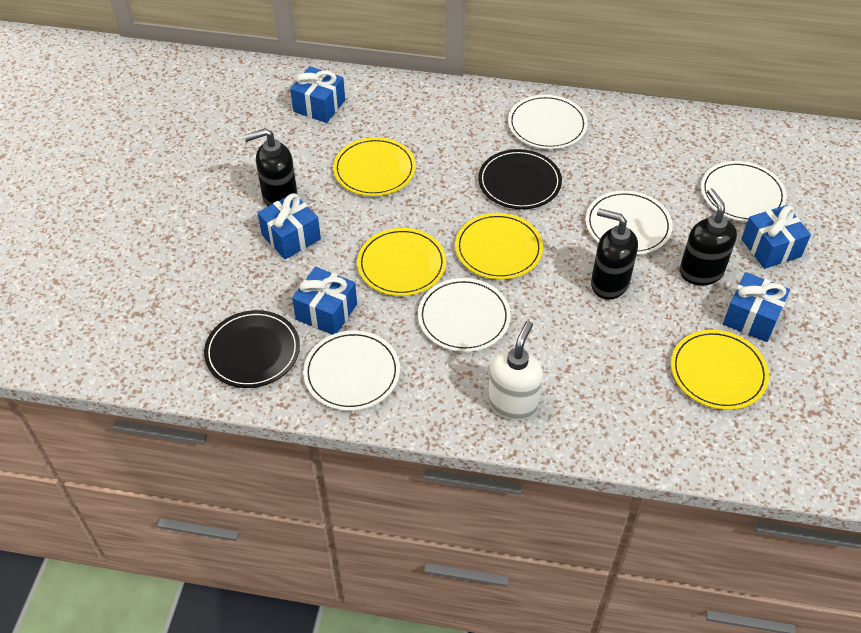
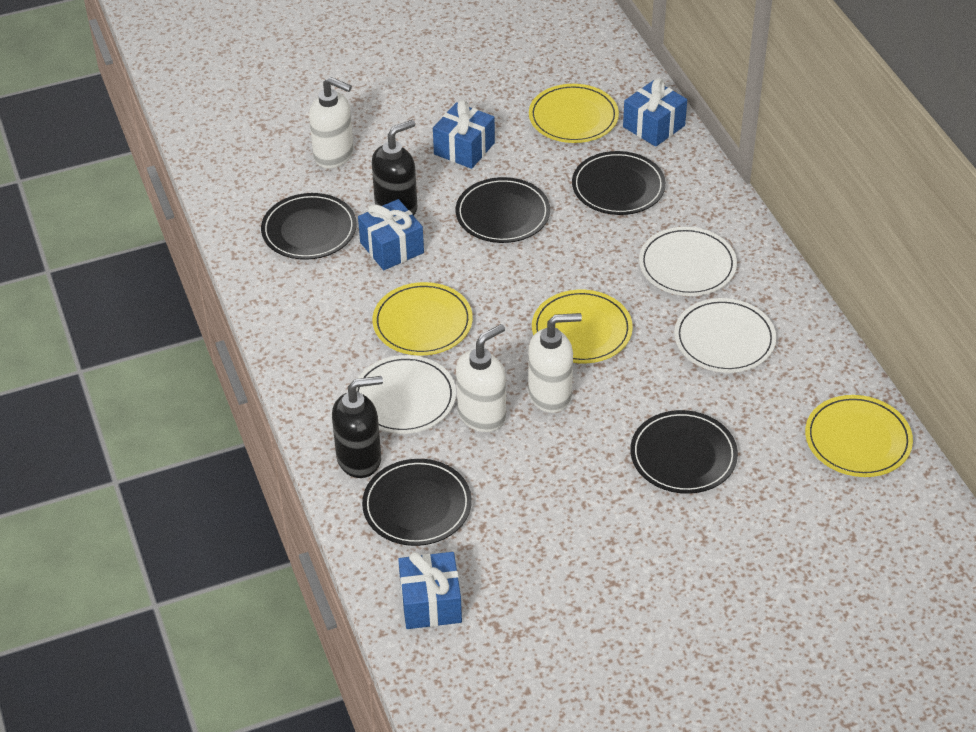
black plate: 2 -> 5
black soap dispenser: 3 -> 2
blue gift: 5 -> 4
white plate: 5 -> 3
white soap dispenser: 1 -> 3

